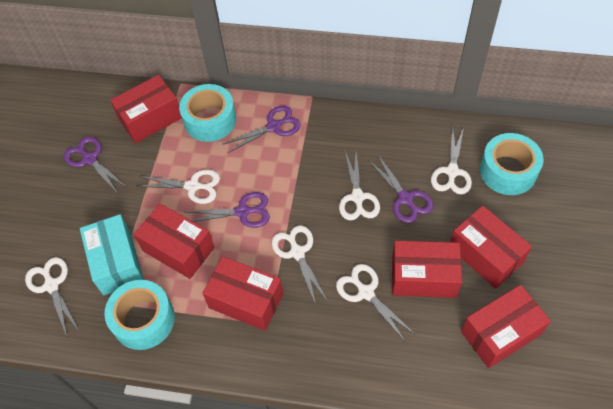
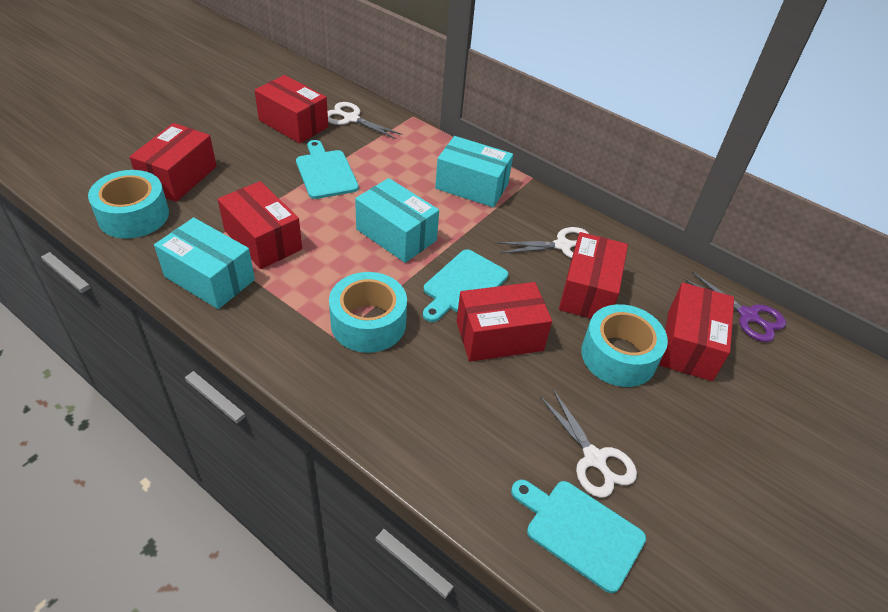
purple scissors: 4 -> 1
turquoise box: 1 -> 3
turquoise cutting board: 0 -> 3
white scissors: 6 -> 3

